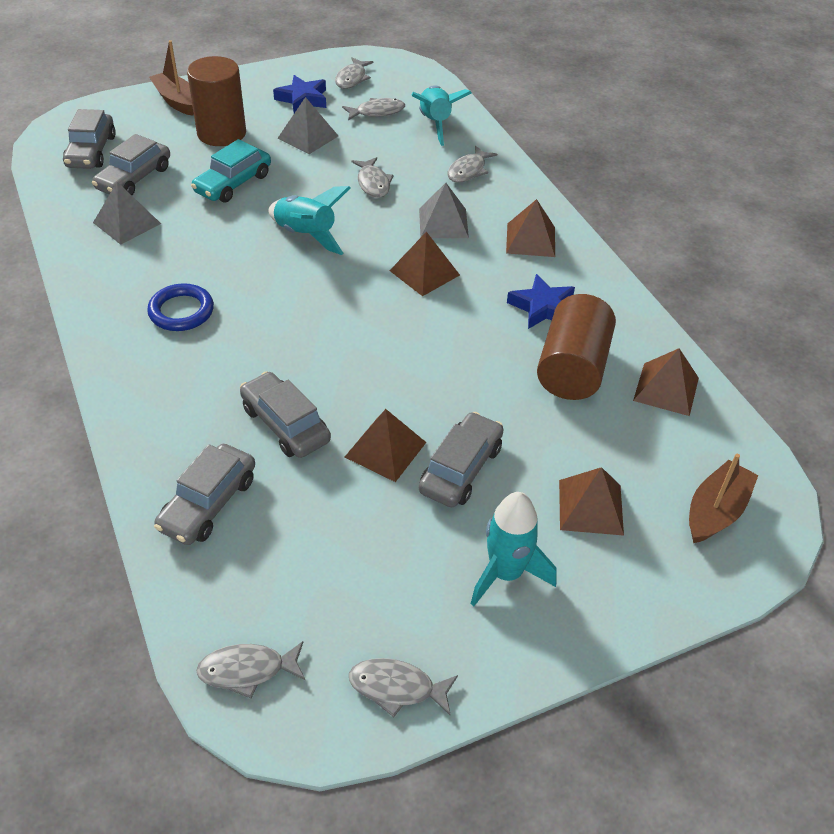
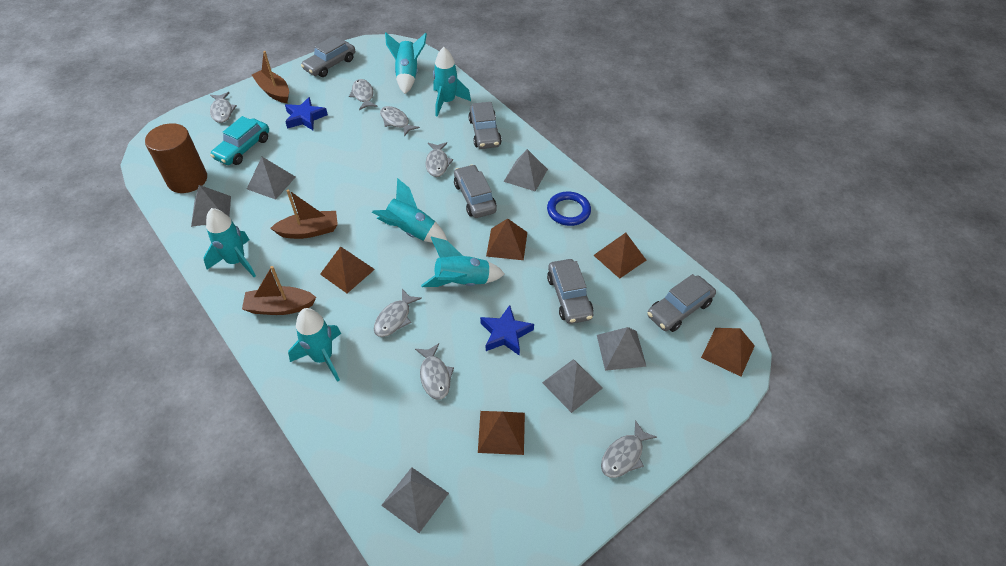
brown boat: 2 -> 3
brown cylinder: 2 -> 1
grey fish: 6 -> 7
grey pyramid: 3 -> 6
turquoise rocket: 3 -> 6

